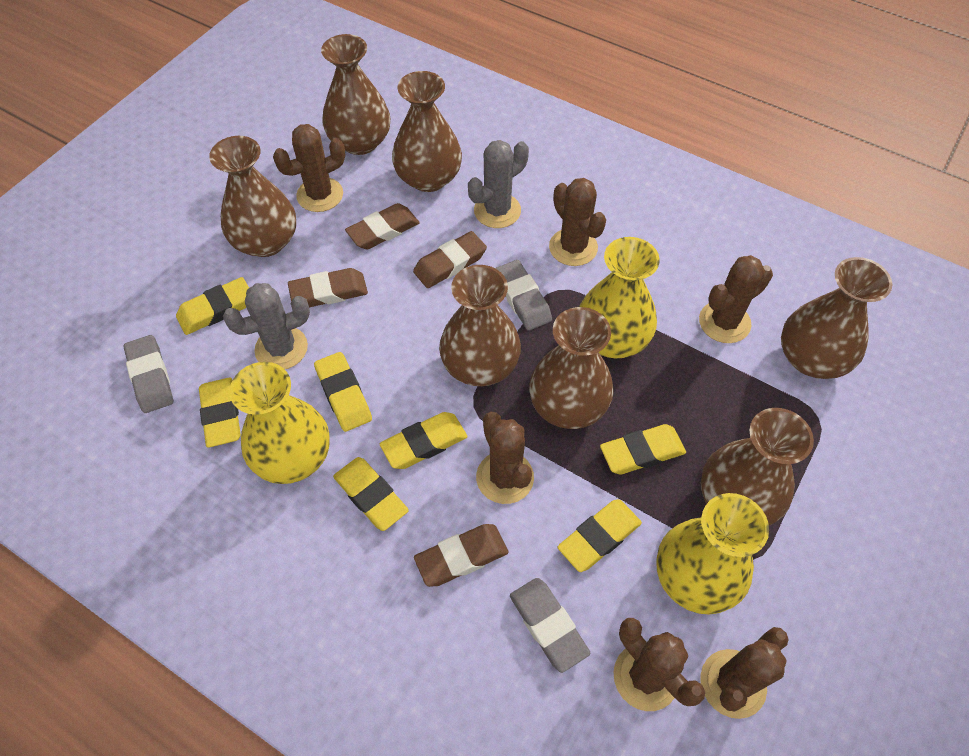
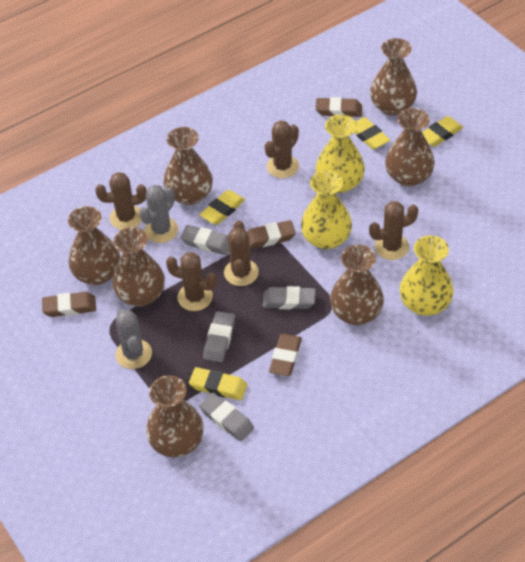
brown cactus: 6 -> 5
grey eraser: 3 -> 4
yellow eraser: 7 -> 4

